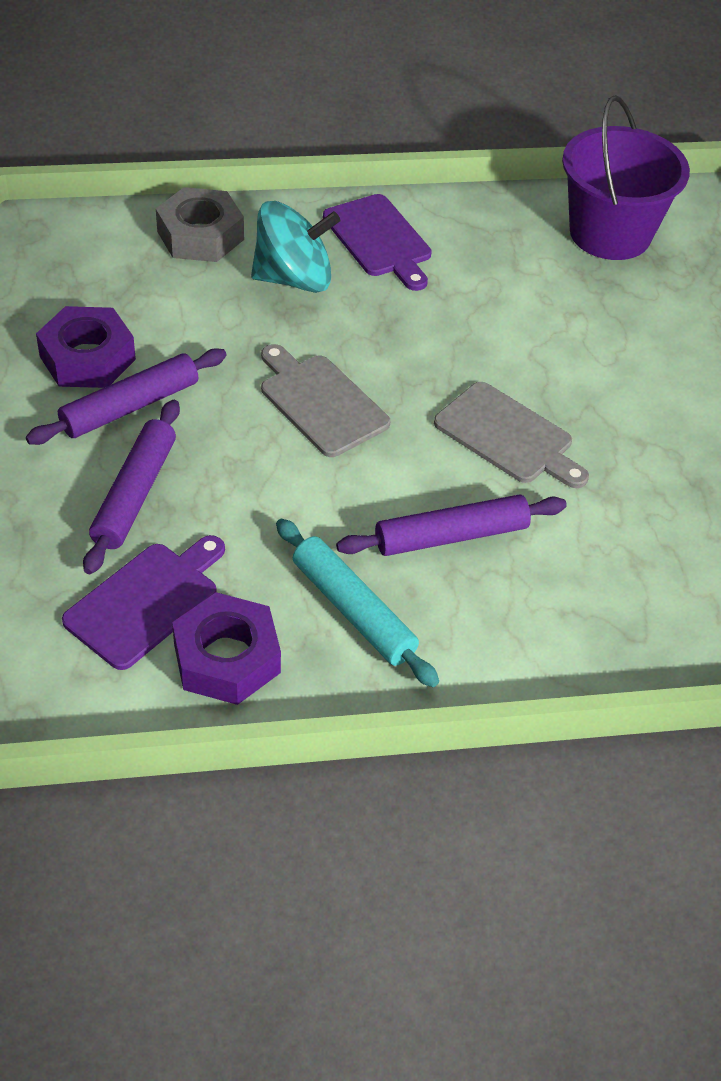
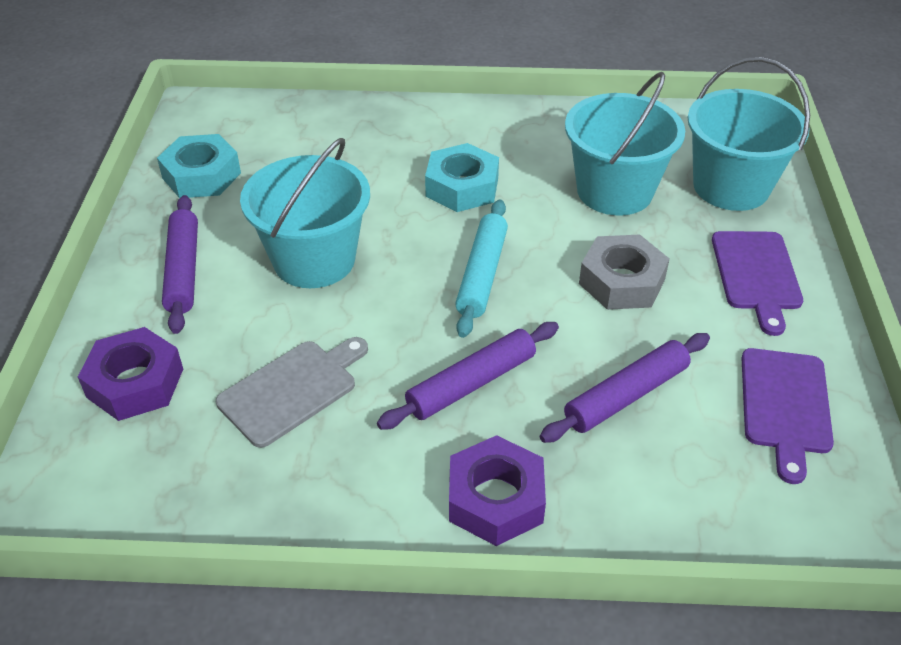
grey cutting board: 2 -> 1
purple bucket: 1 -> 0
turquoise bucket: 0 -> 3
turquoise nut: 0 -> 2
turquoise spinning top: 1 -> 0

